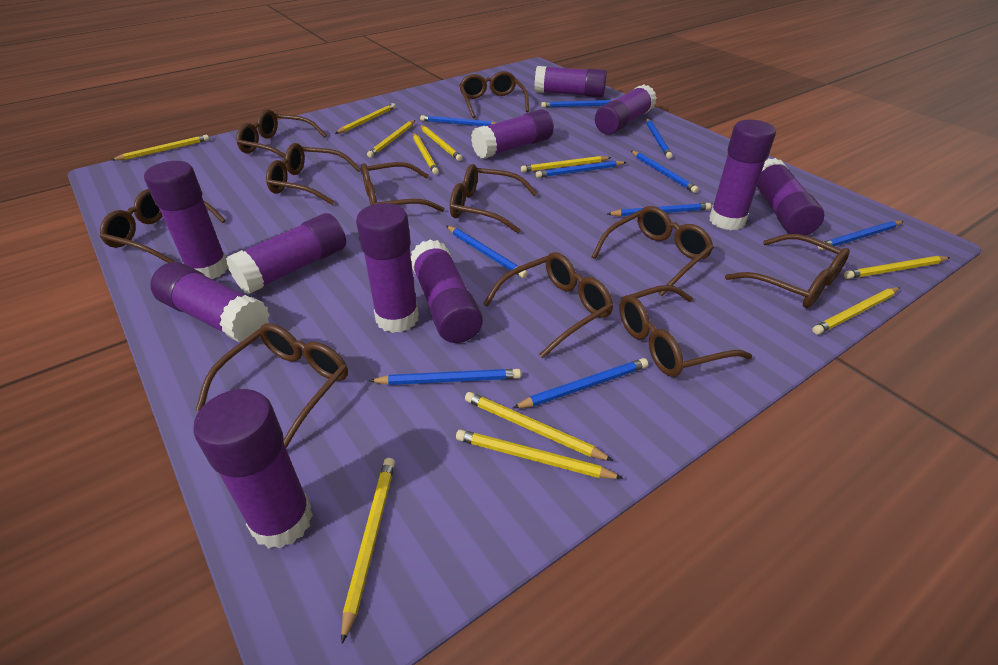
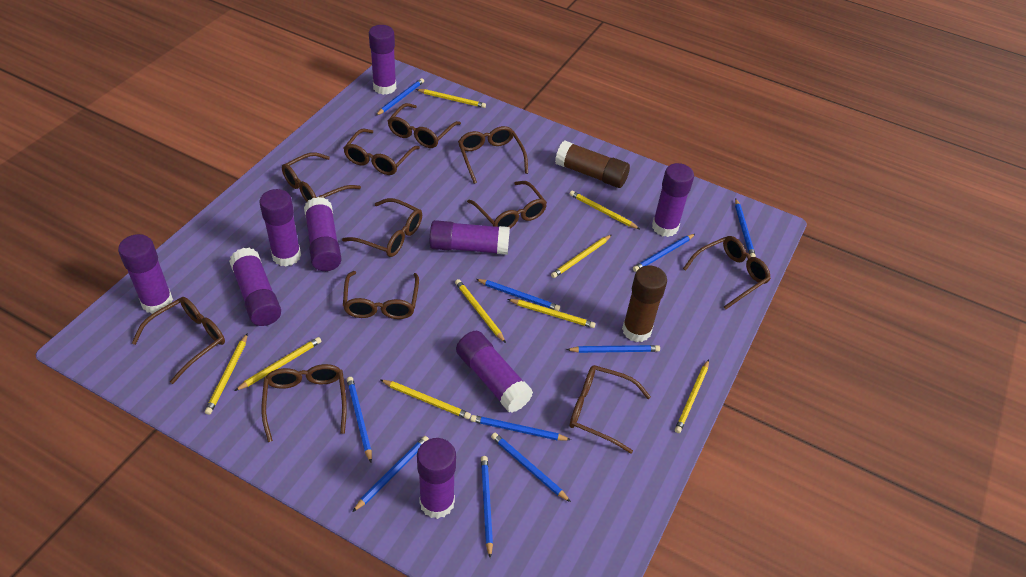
brown glue stick: 0 -> 2
purple glue stick: 11 -> 9
yellow pencil: 11 -> 9

